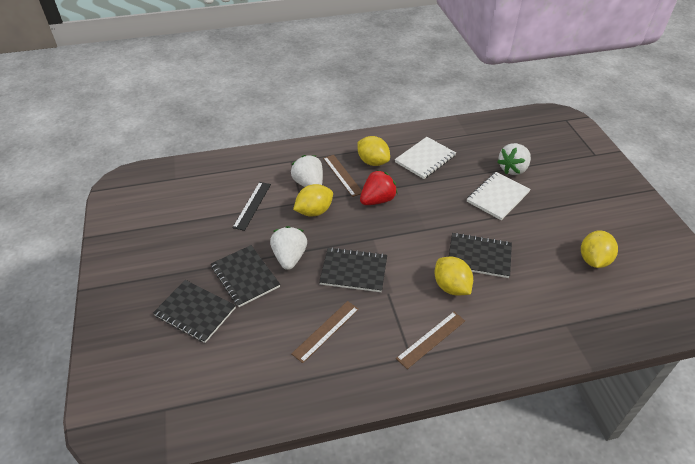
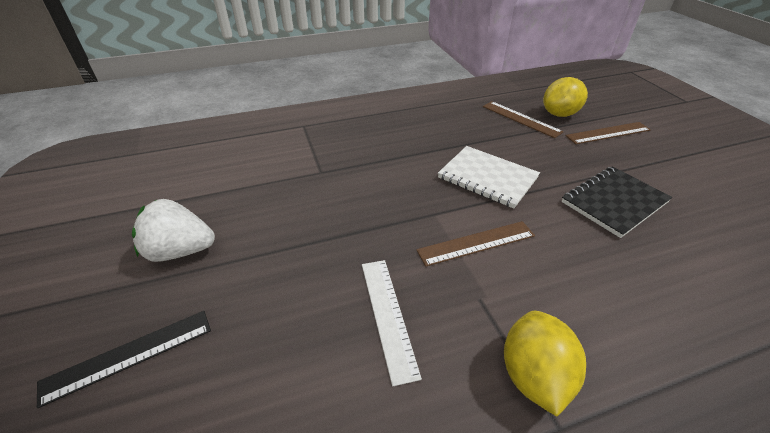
black notebook: 4 -> 1
red strawberry: 1 -> 0
white notebook: 2 -> 1
white ruler: 0 -> 1
white strawberry: 3 -> 1
yellow lemon: 4 -> 2

